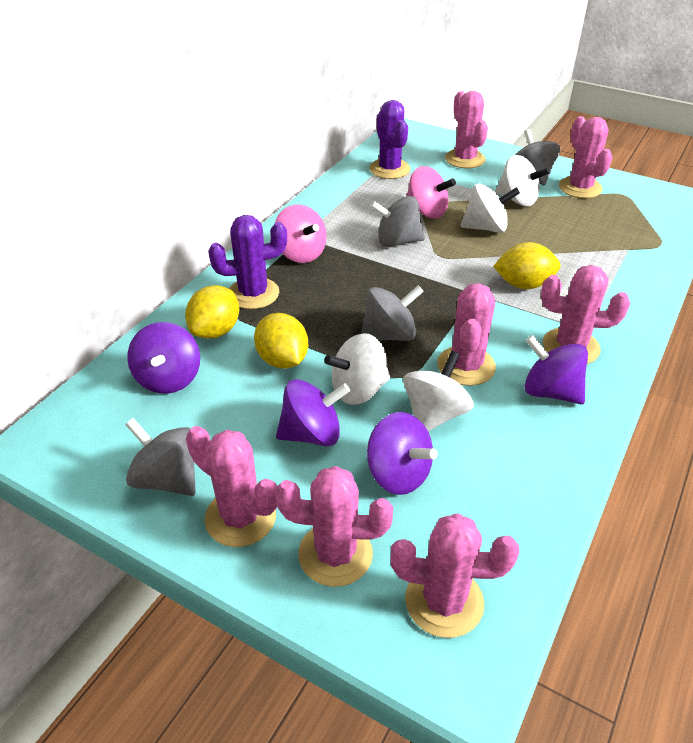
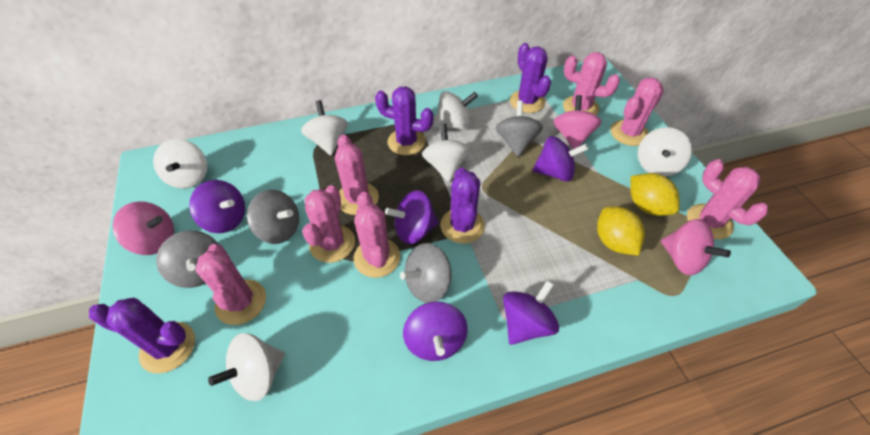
pink spinning top: 2 -> 3
purple cactus: 2 -> 4
purple spinning top: 4 -> 5
white spinning top: 4 -> 6
yellow lemon: 3 -> 2

